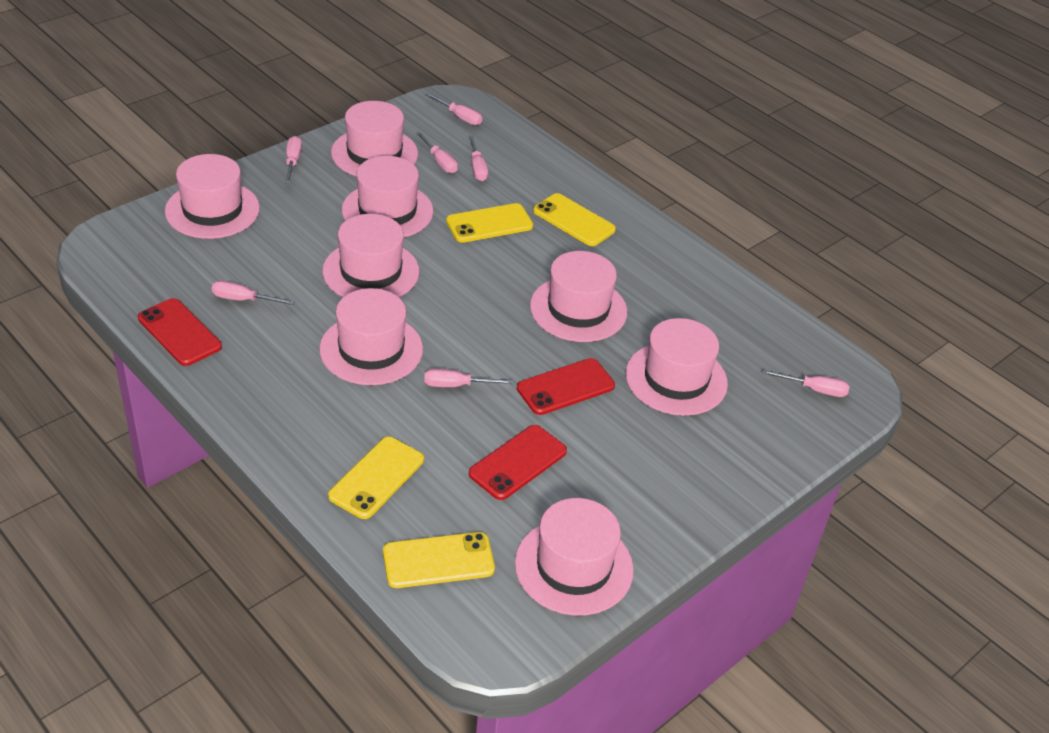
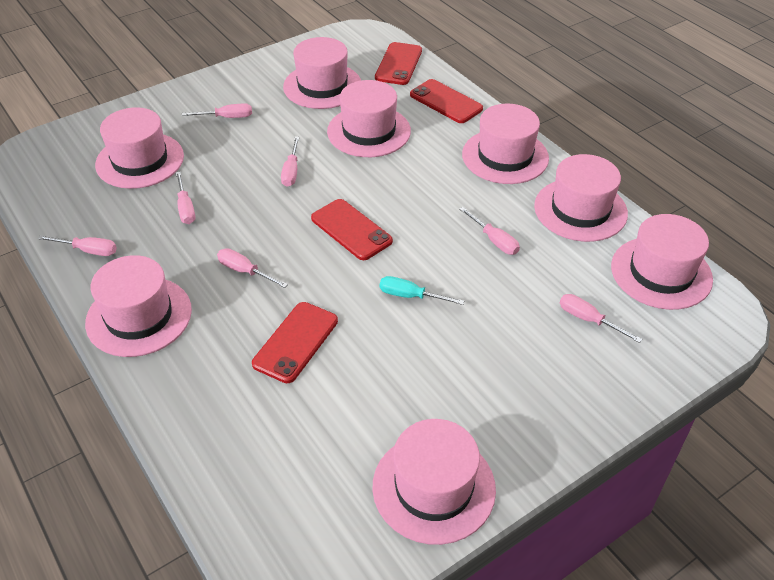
red phone: 3 -> 4
turquoise screwdriver: 0 -> 1
yellow phone: 4 -> 0

